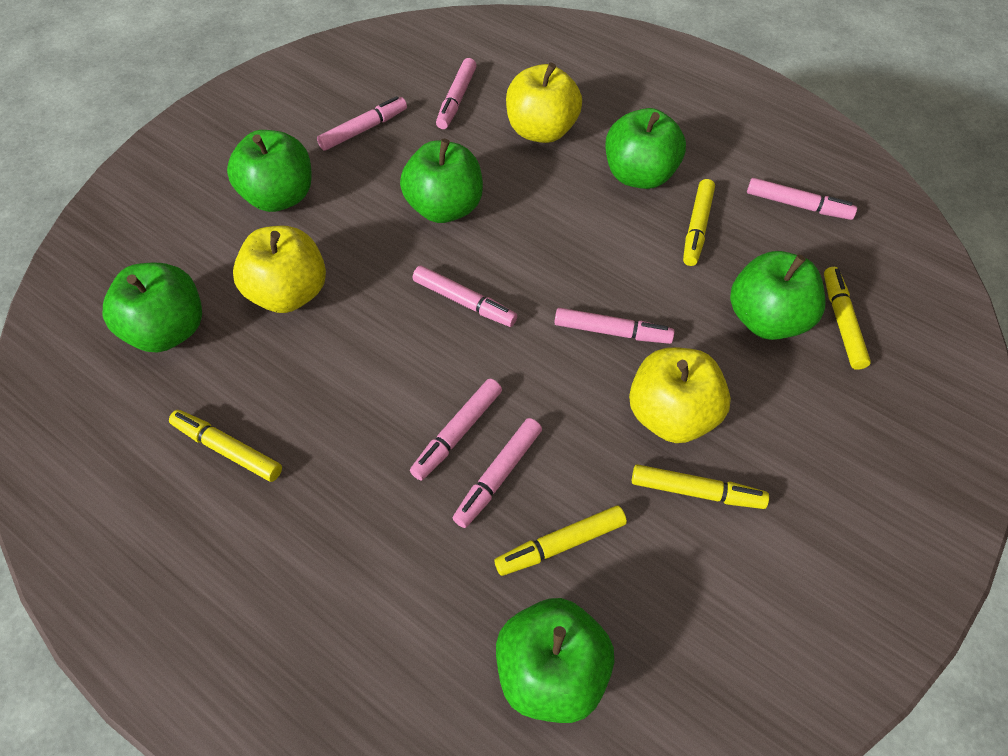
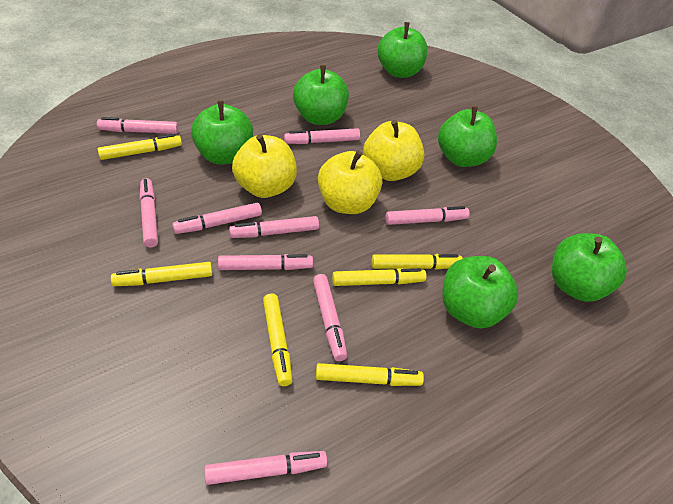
pink marker: 7 -> 9
yellow marker: 5 -> 6

